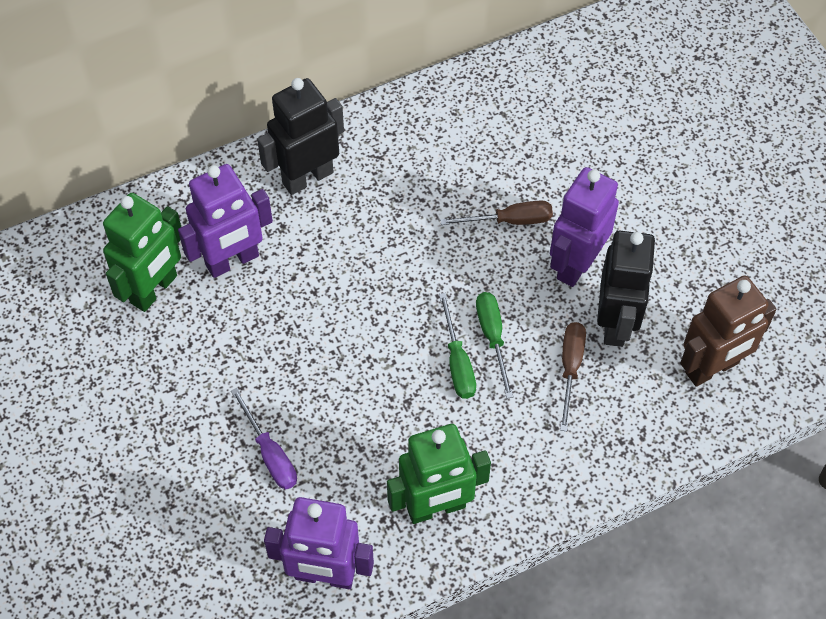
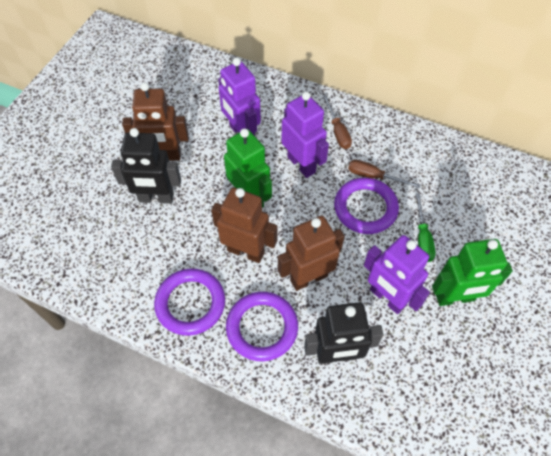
brown robot: 1 -> 3
green screwdriver: 2 -> 1
purple ring: 0 -> 3
purple screwdriver: 1 -> 0

